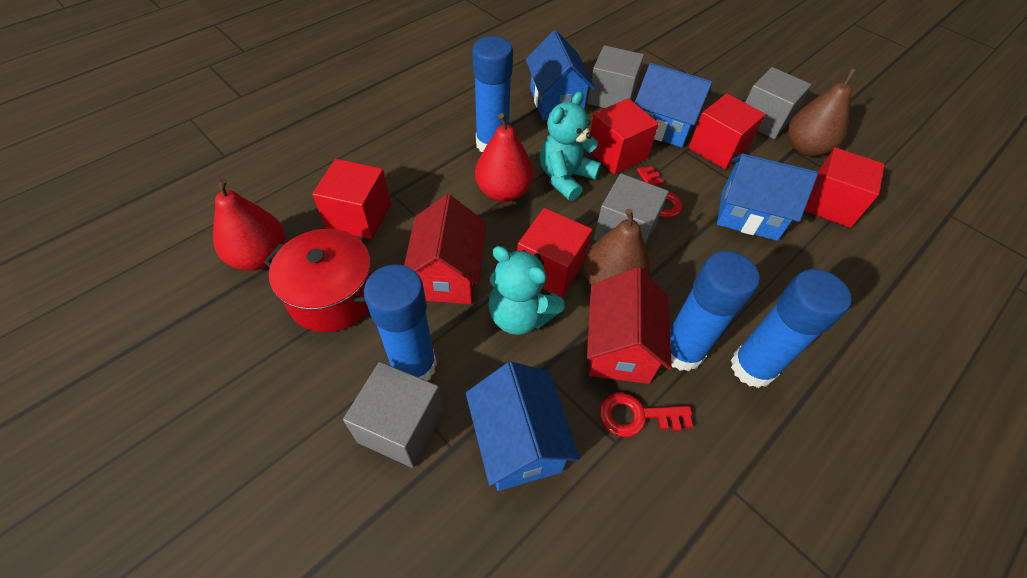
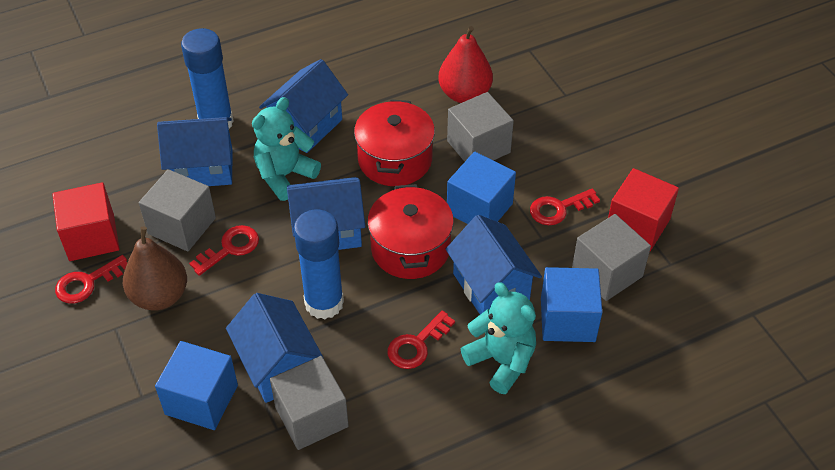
blue cube: 0 -> 3
blue glue stick: 4 -> 2
blue house: 4 -> 5
brown pear: 2 -> 1
red cube: 5 -> 2
red house: 2 -> 0
red key: 2 -> 4
red pear: 2 -> 1
red pot: 1 -> 2

